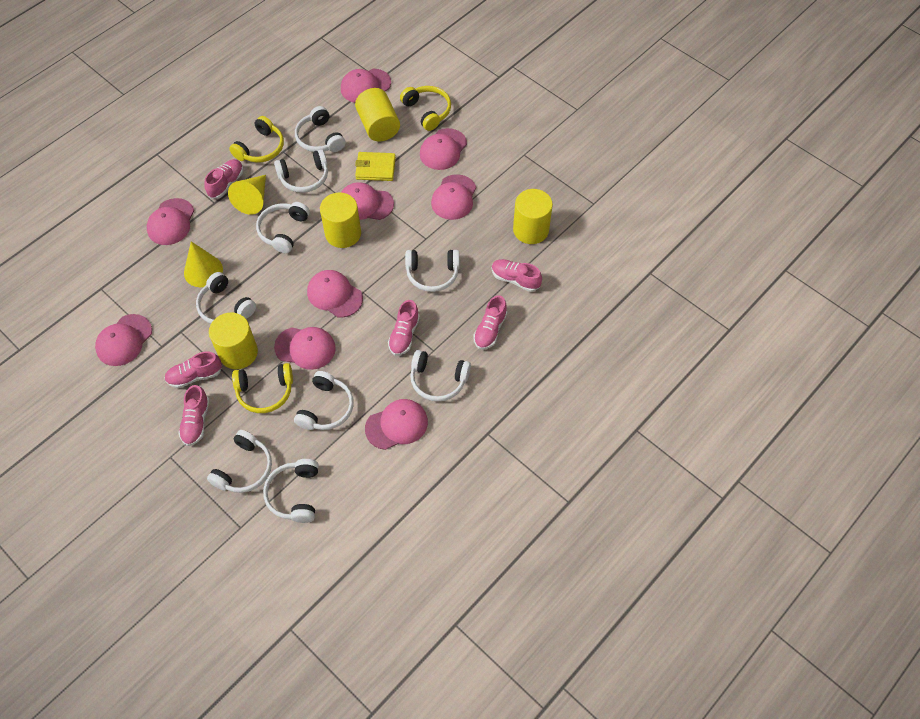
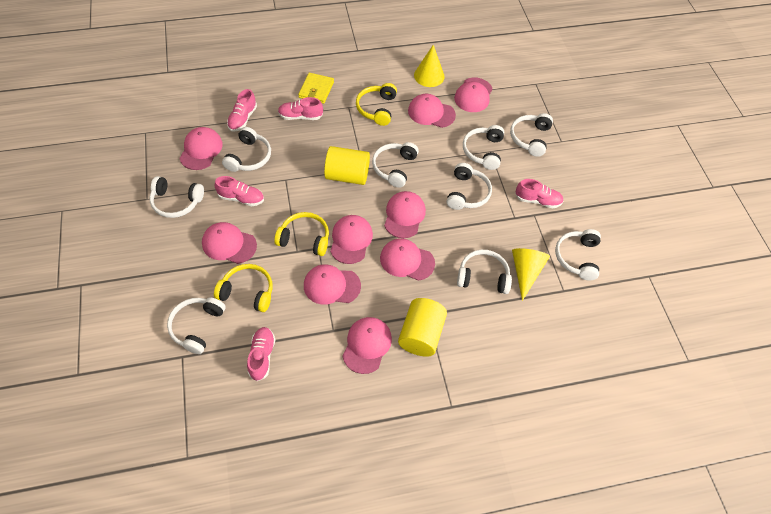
pink shoe: 6 -> 5
yellow cylinder: 4 -> 2

